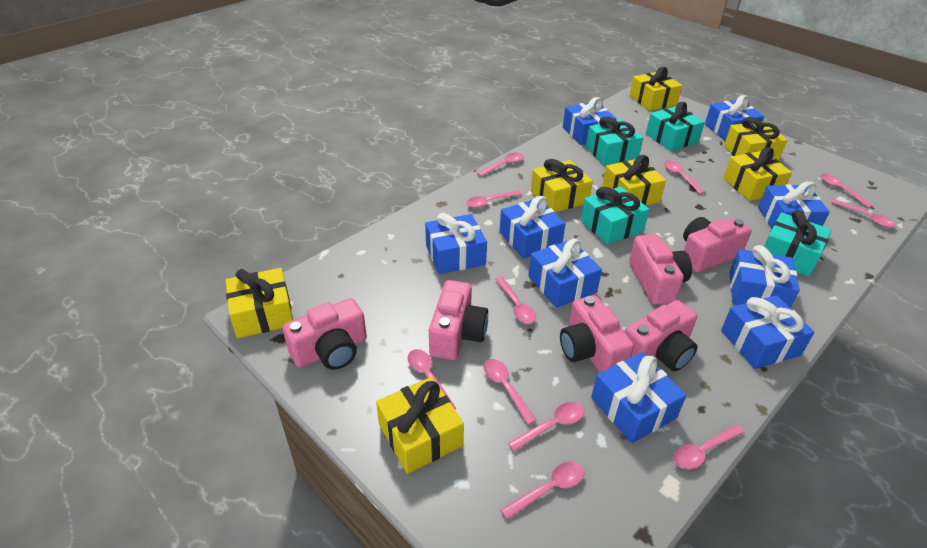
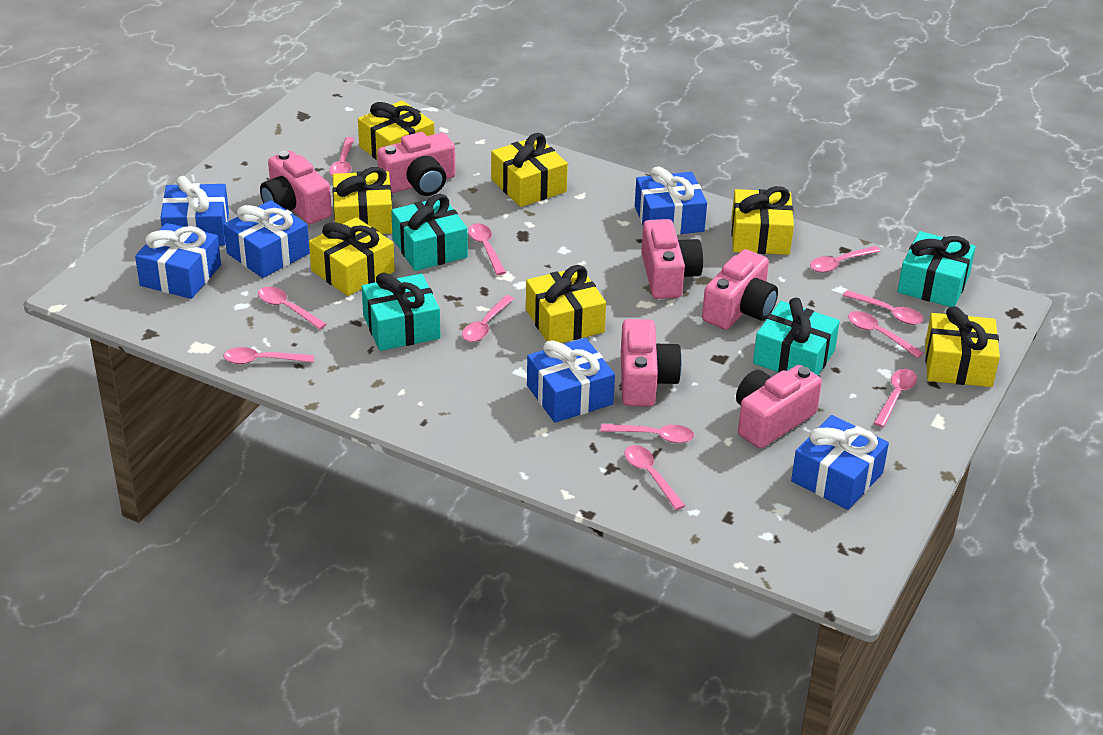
blue gift: 9 -> 6

